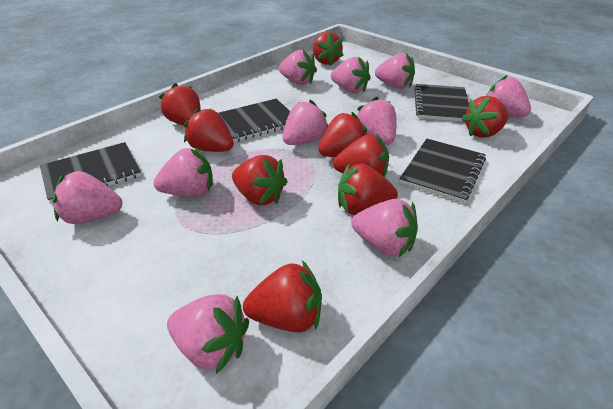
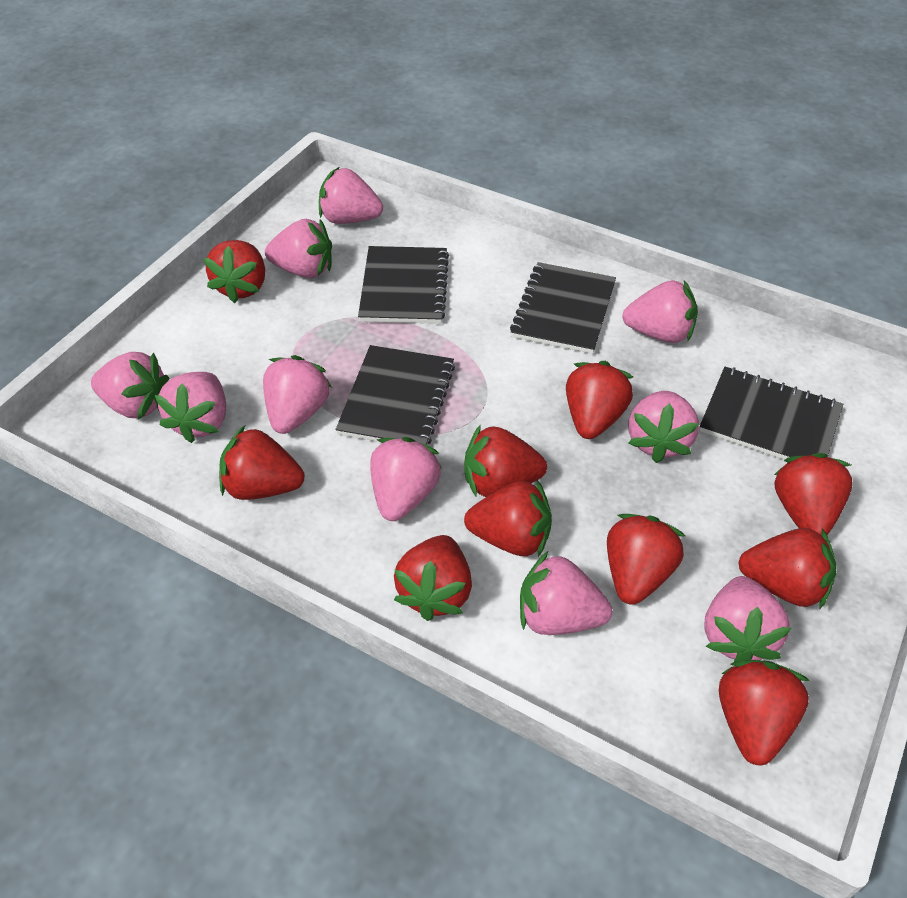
red strawberry: 9 -> 10

